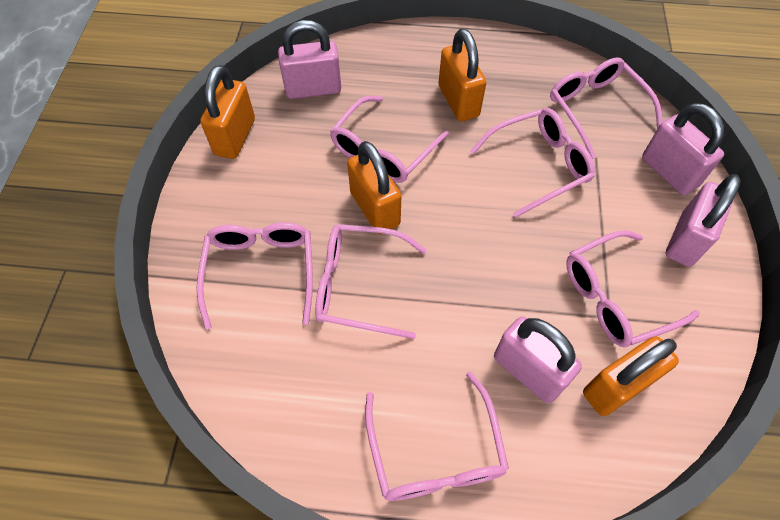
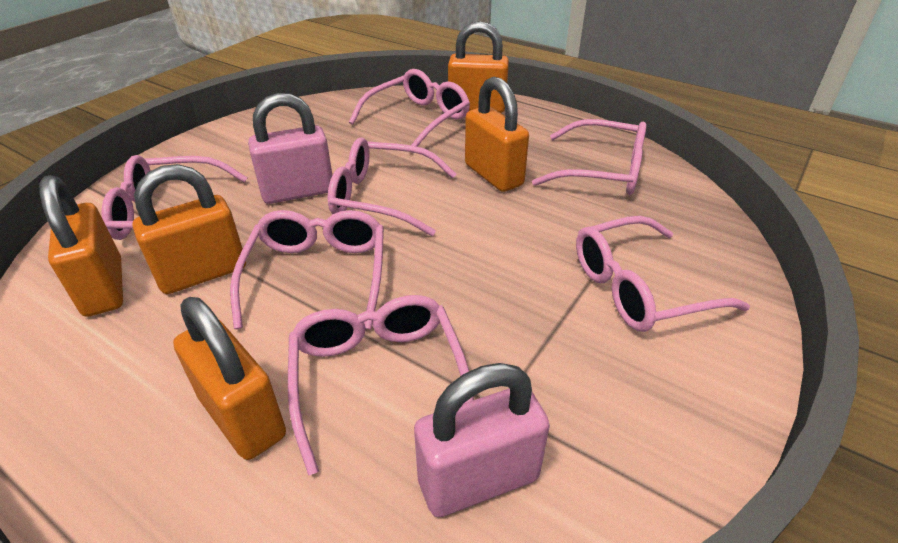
orange padlock: 4 -> 5
pink padlock: 4 -> 2

